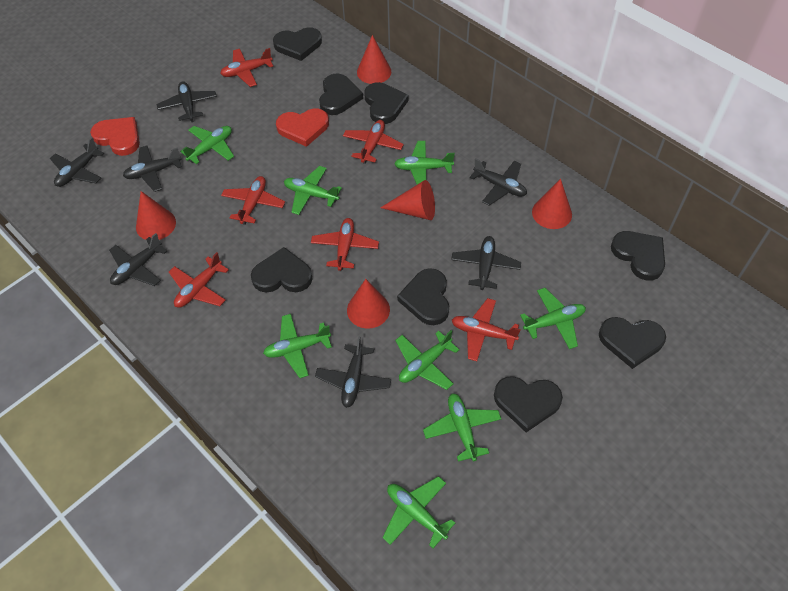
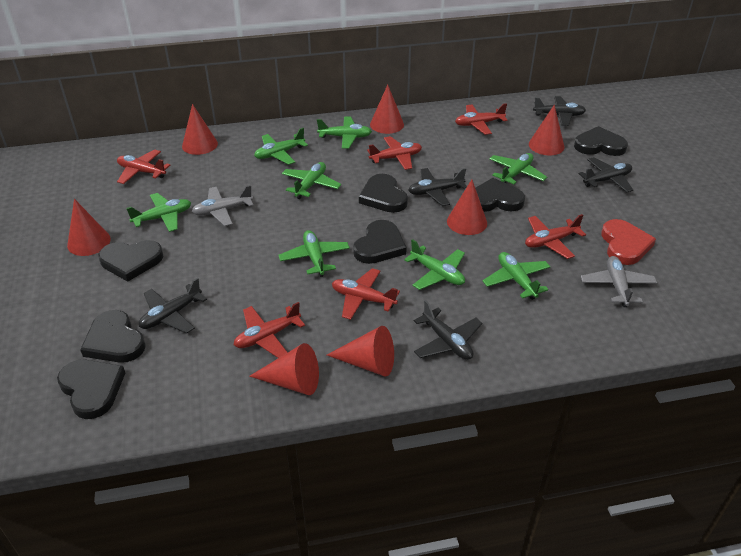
black heart: 8 -> 7
black plane: 7 -> 5
grey plane: 0 -> 2
red cone: 5 -> 7
red heart: 2 -> 1

